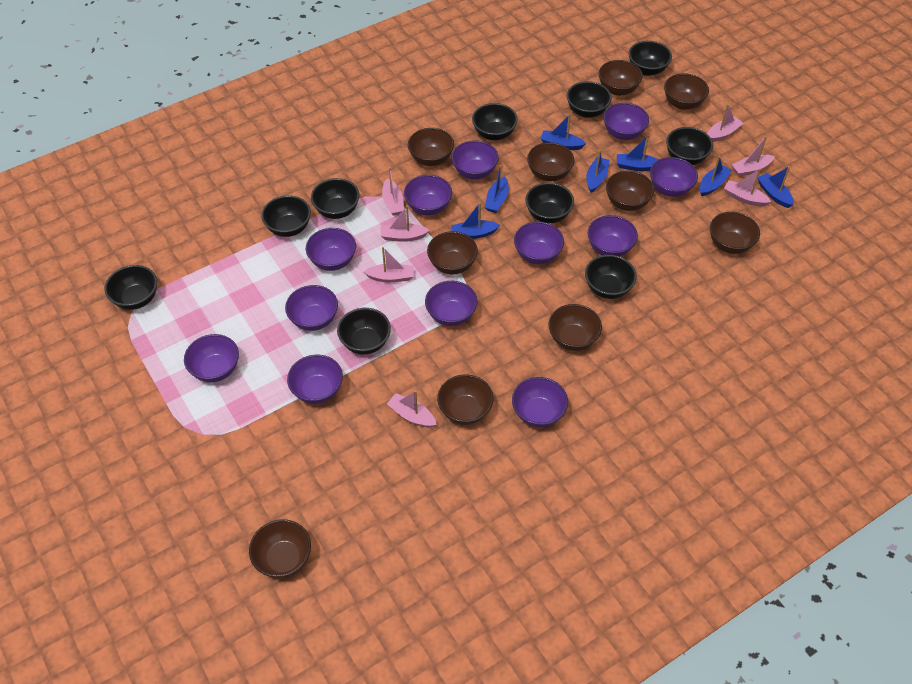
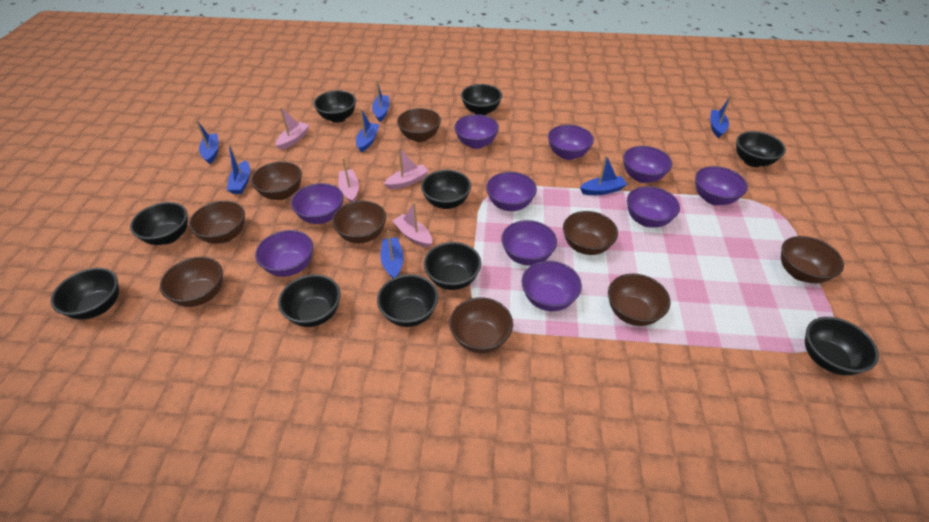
brown bowl: 10 -> 9
pink boat: 7 -> 4
purple bowl: 12 -> 10

